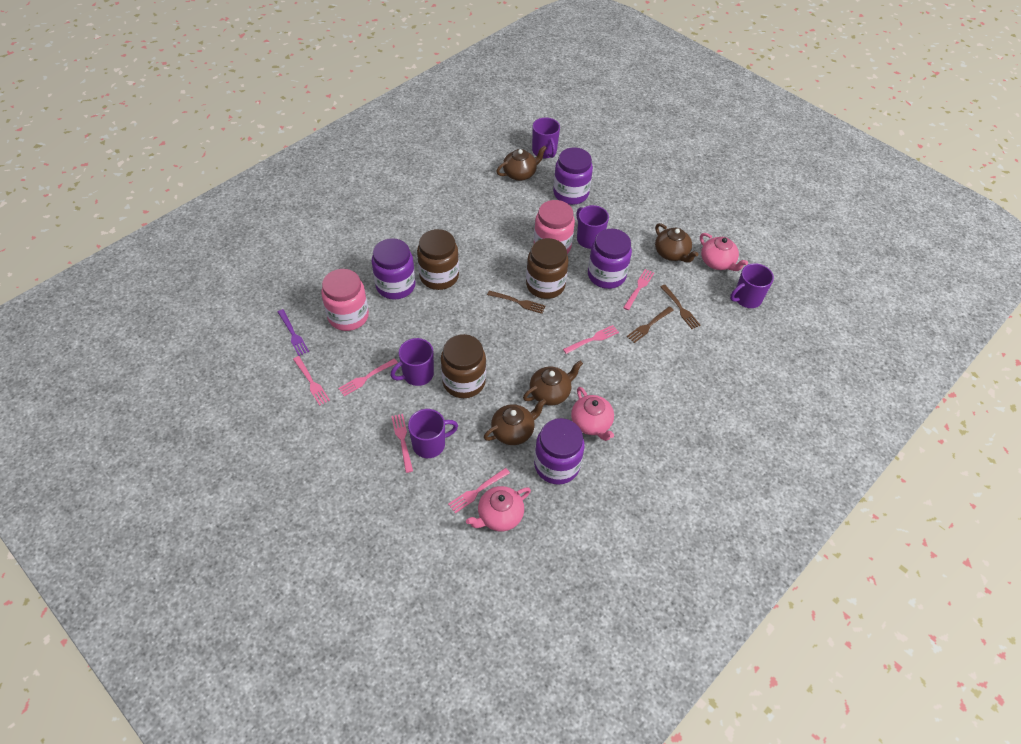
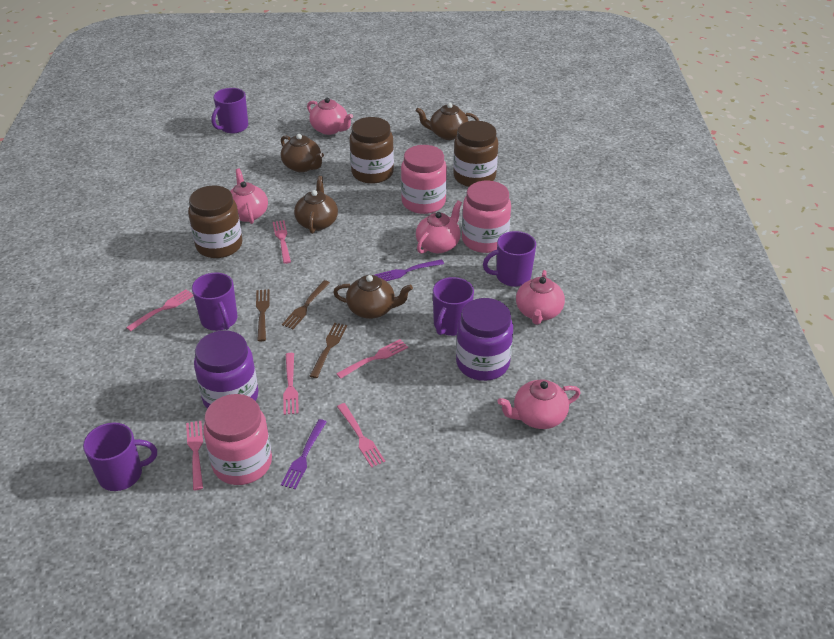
pink jar: 2 -> 3
pink teapot: 3 -> 5
purple fork: 1 -> 2
purple jar: 4 -> 2

